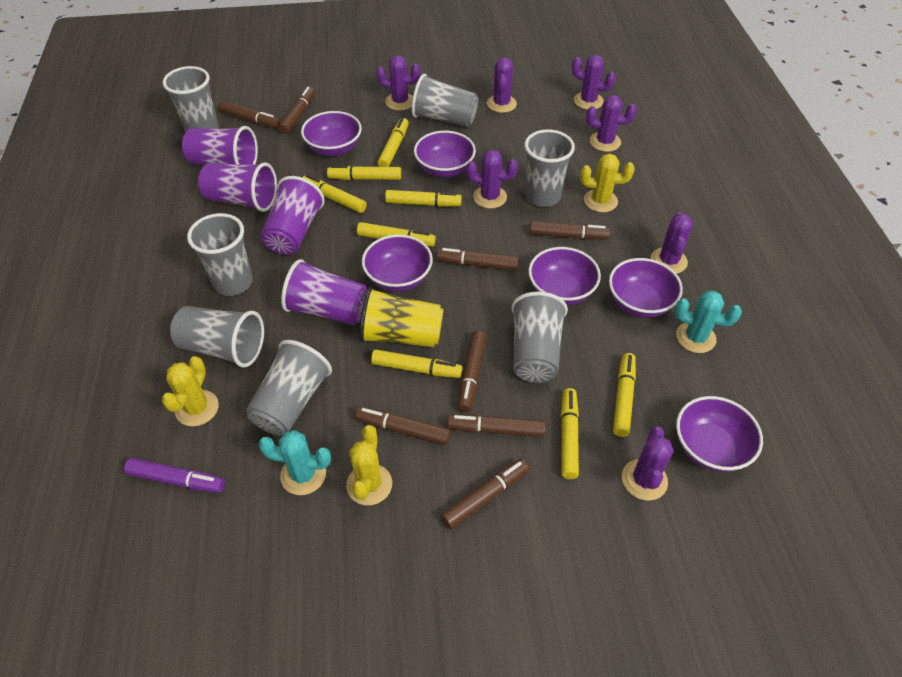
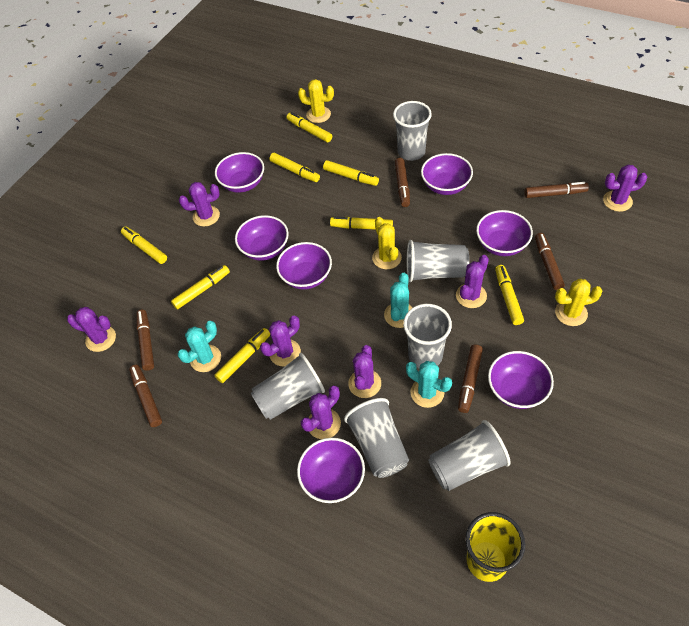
brown marker: 8 -> 6
grey cup: 7 -> 6
purple bowl: 6 -> 7
purple cup: 4 -> 0
purple marker: 1 -> 0
turquoise cactus: 2 -> 3

